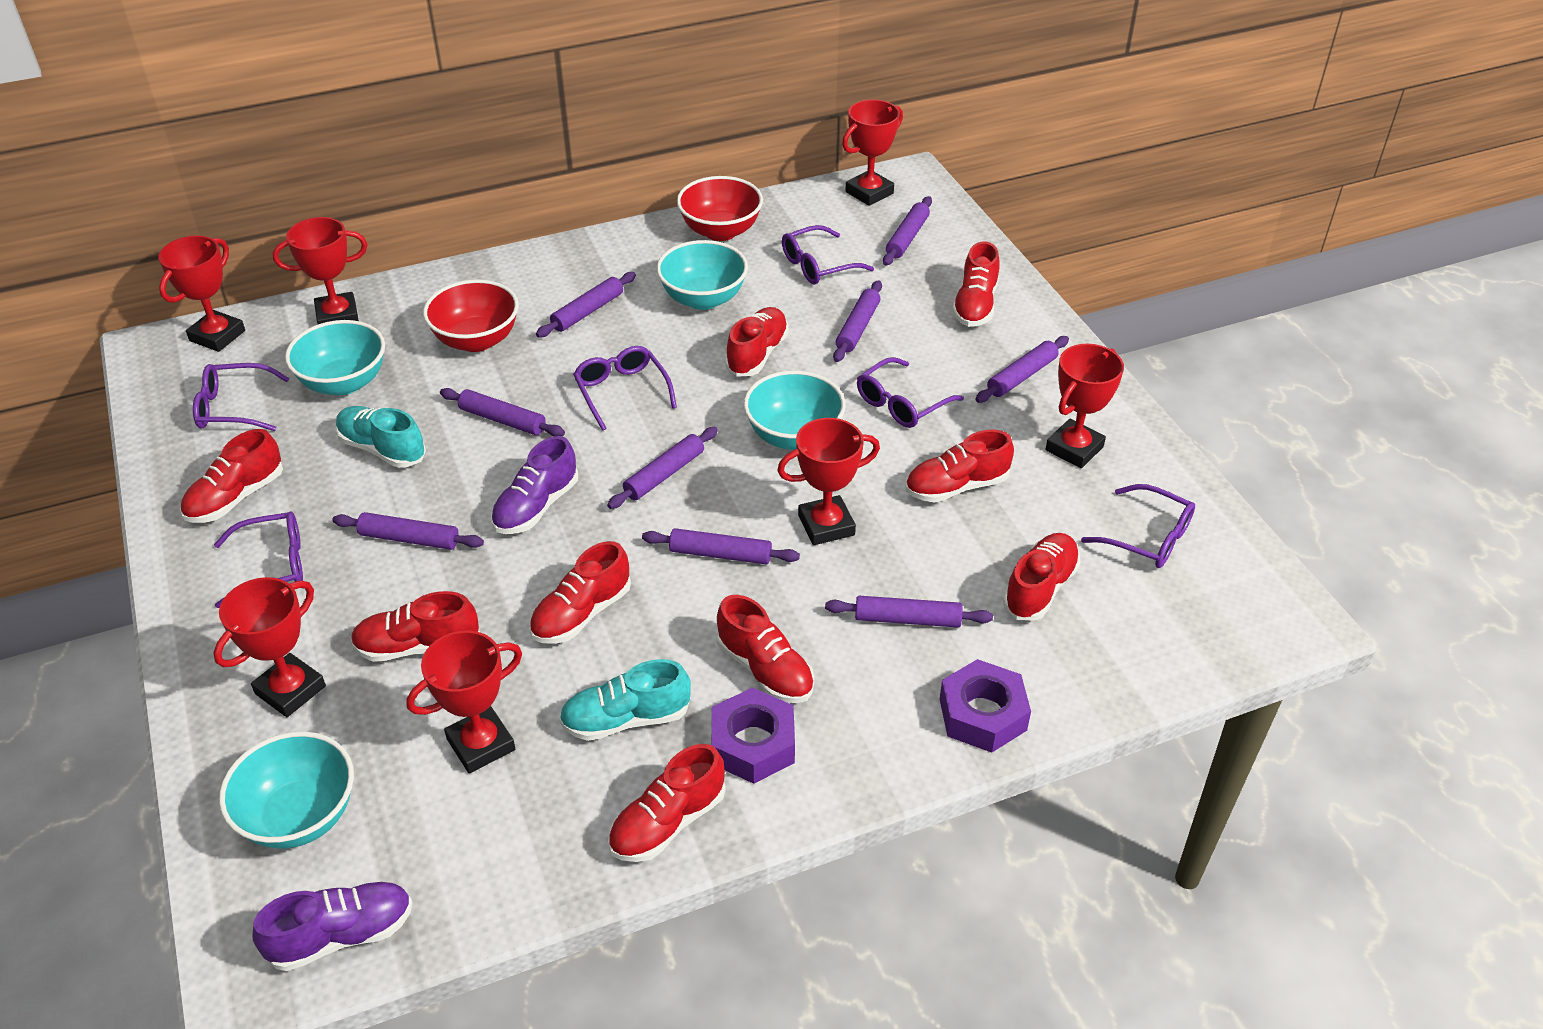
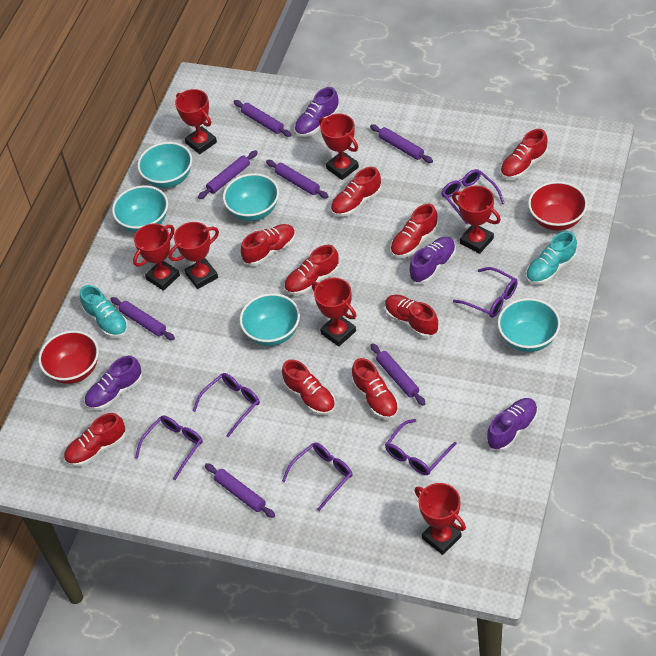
purple nut: 2 -> 0
purple rolling pin: 9 -> 7
purple shoe: 2 -> 4
turquoise bowl: 4 -> 5

